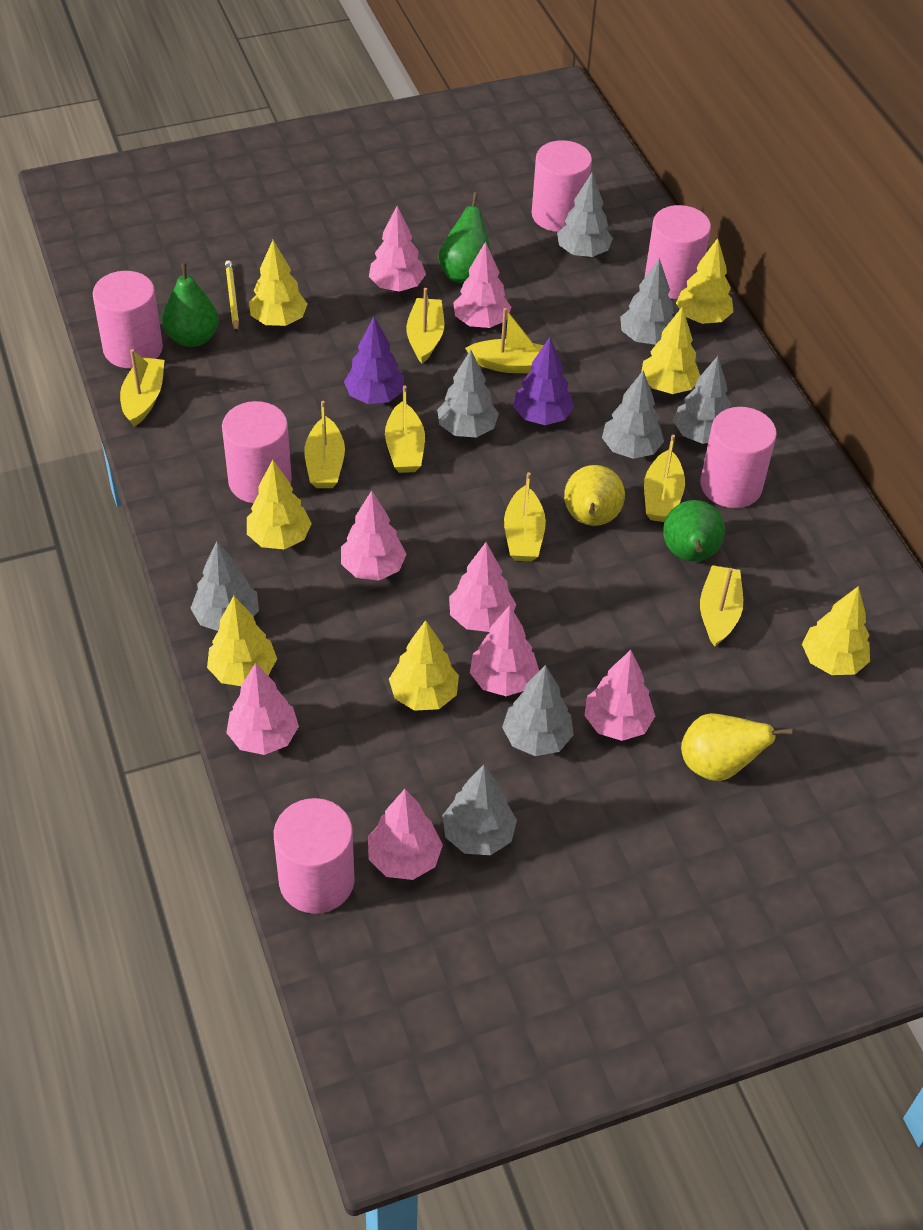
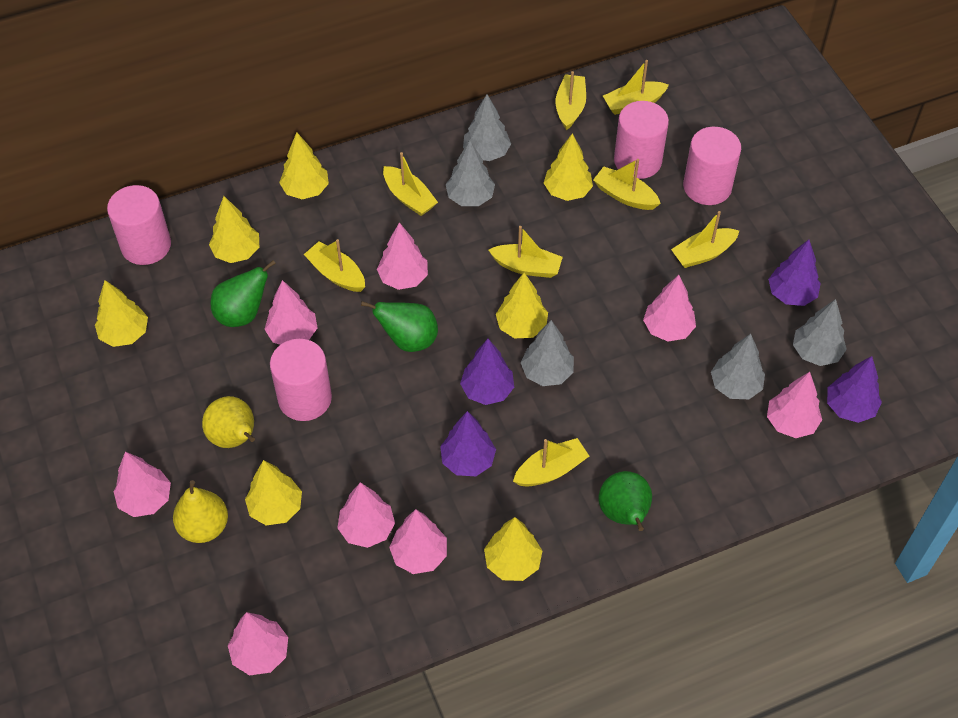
grey tree: 8 -> 5
pink cylinder: 6 -> 4
purple tree: 2 -> 4
yellow pencil: 1 -> 0

